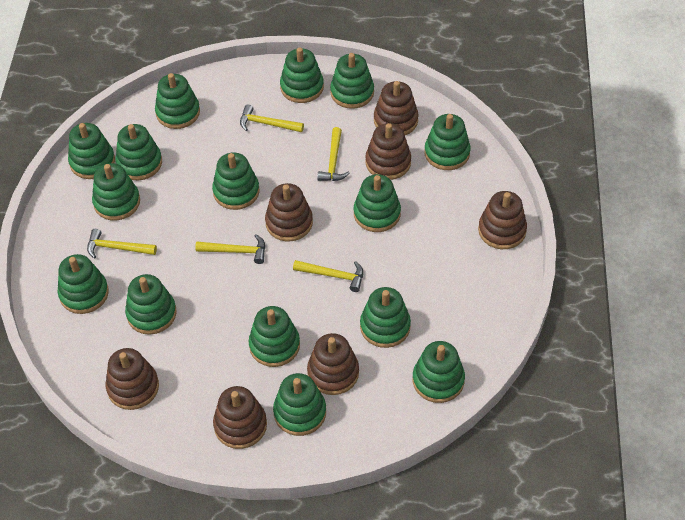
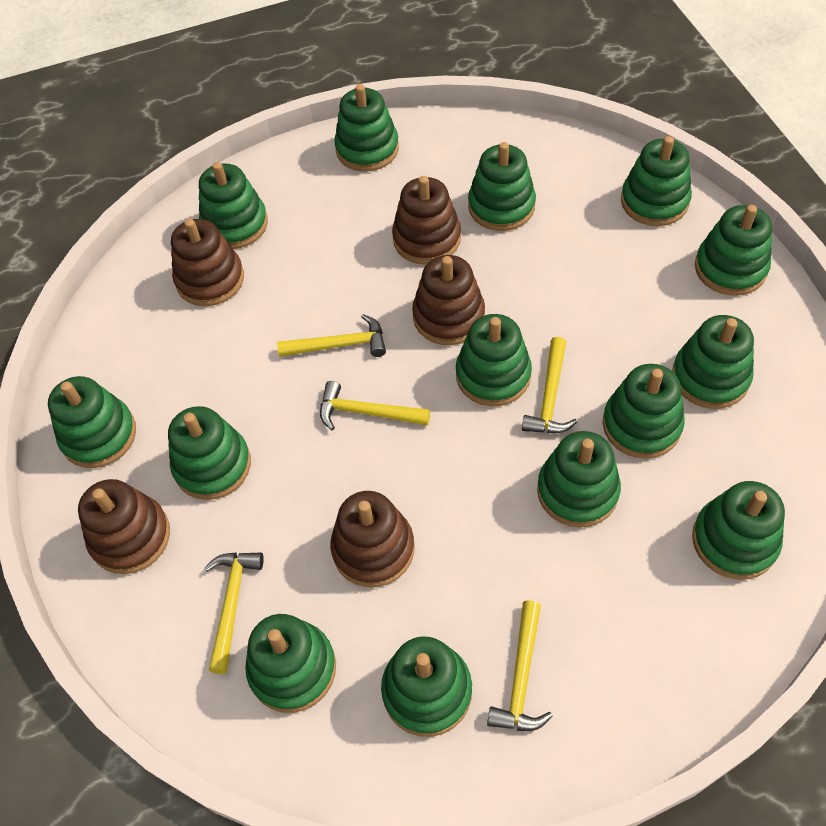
brown stacking toy: 7 -> 5
green stacking toy: 15 -> 14

